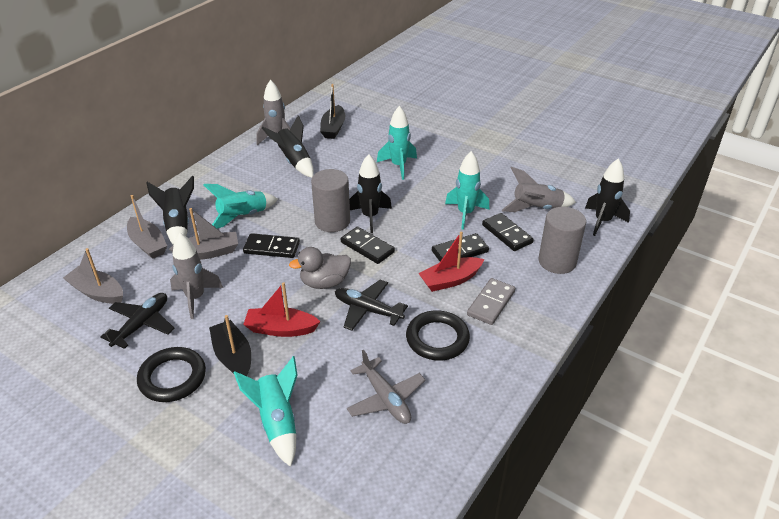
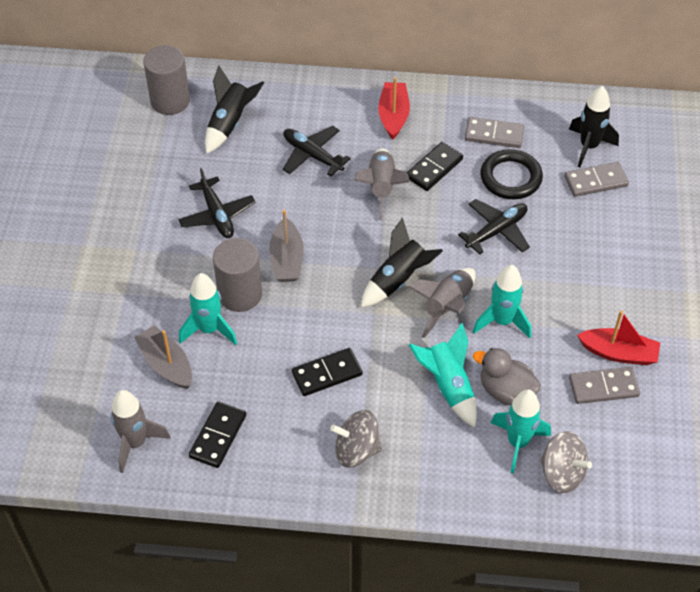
black boat: 2 -> 0
black domino: 4 -> 3
black plane: 2 -> 3
black ring: 2 -> 1
black rocket: 4 -> 3
grey boat: 3 -> 2
grey domino: 1 -> 3
grey plane: 1 -> 0
grey spinning top: 0 -> 2

